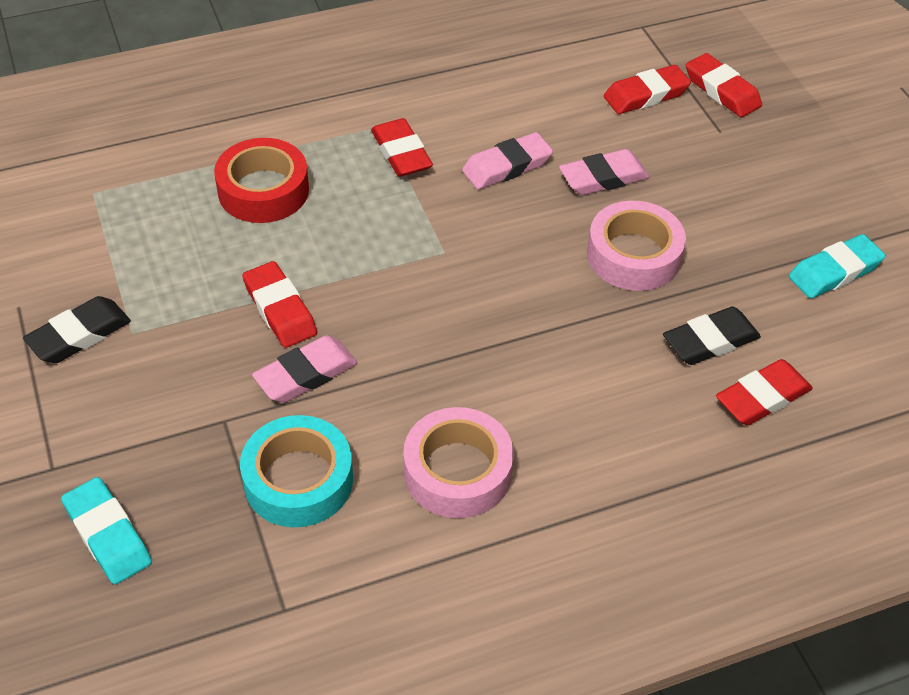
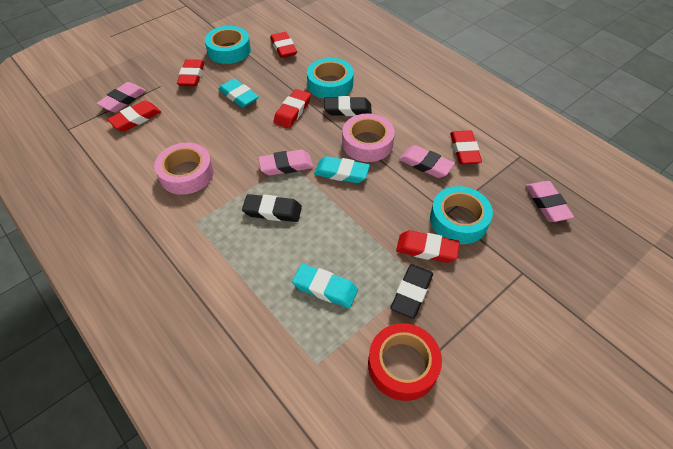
black eraser: 2 -> 3
pink eraser: 3 -> 4
red eraser: 5 -> 6
turquoise eraser: 2 -> 3
turquoise tape: 1 -> 3

